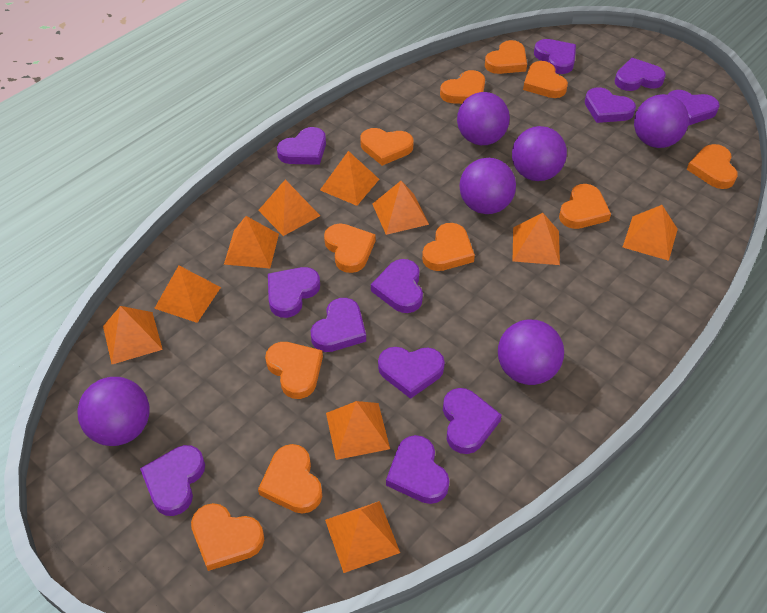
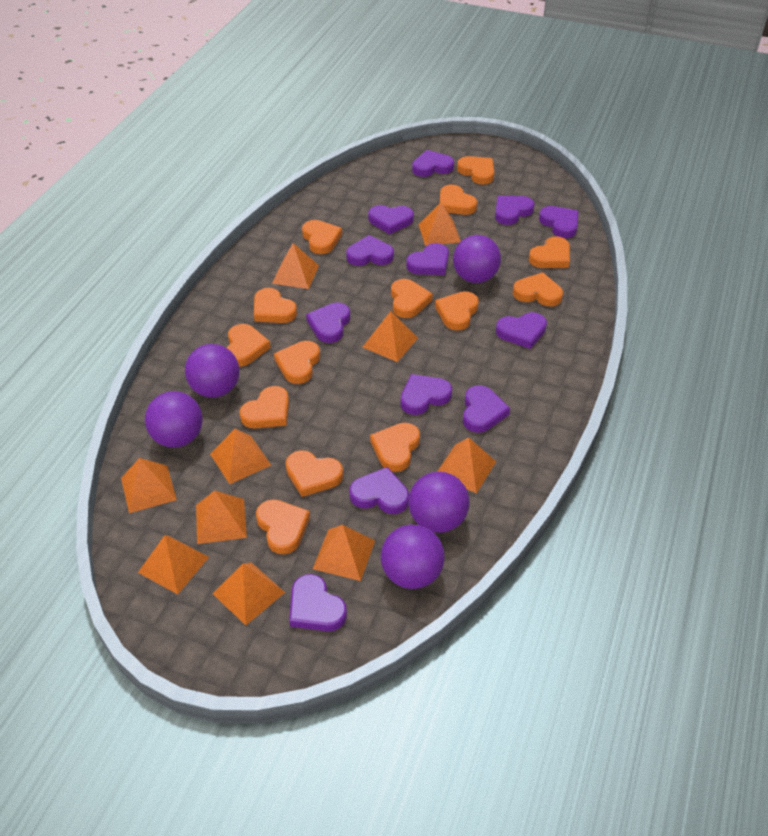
orange heart: 11 -> 14
purple ball: 6 -> 5

